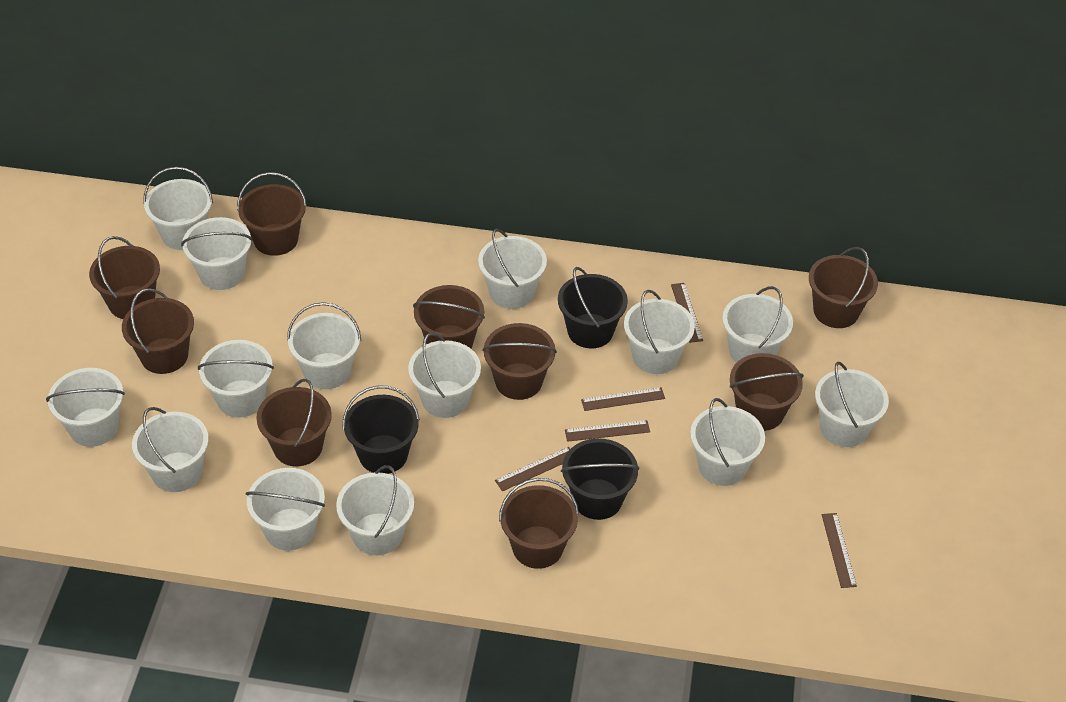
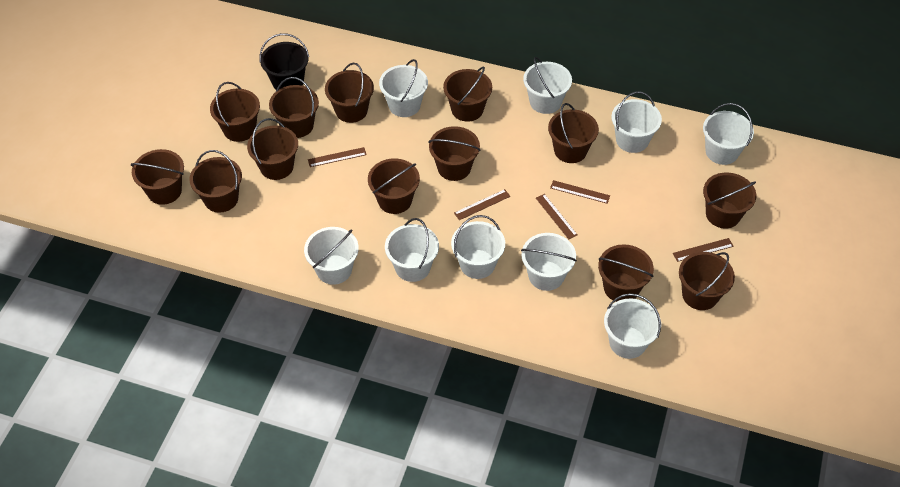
black bucket: 3 -> 1
brown bucket: 9 -> 13
white bucket: 14 -> 9

